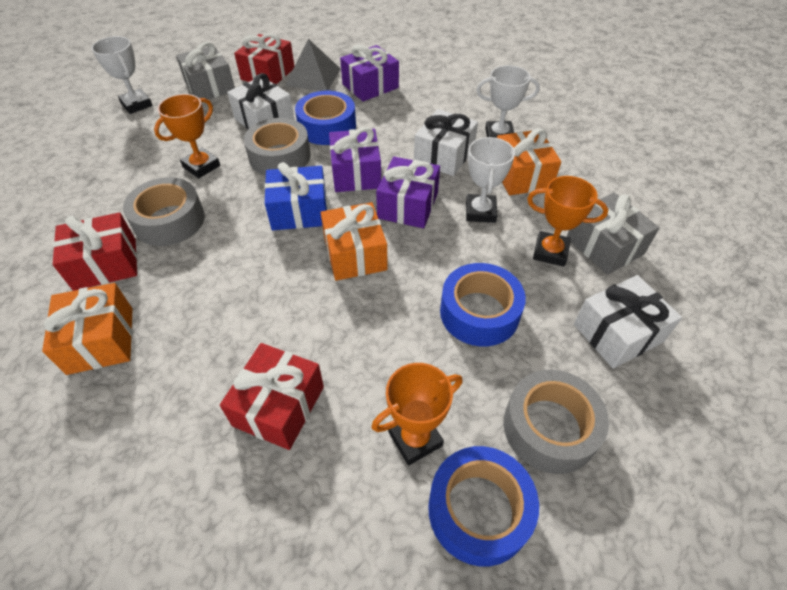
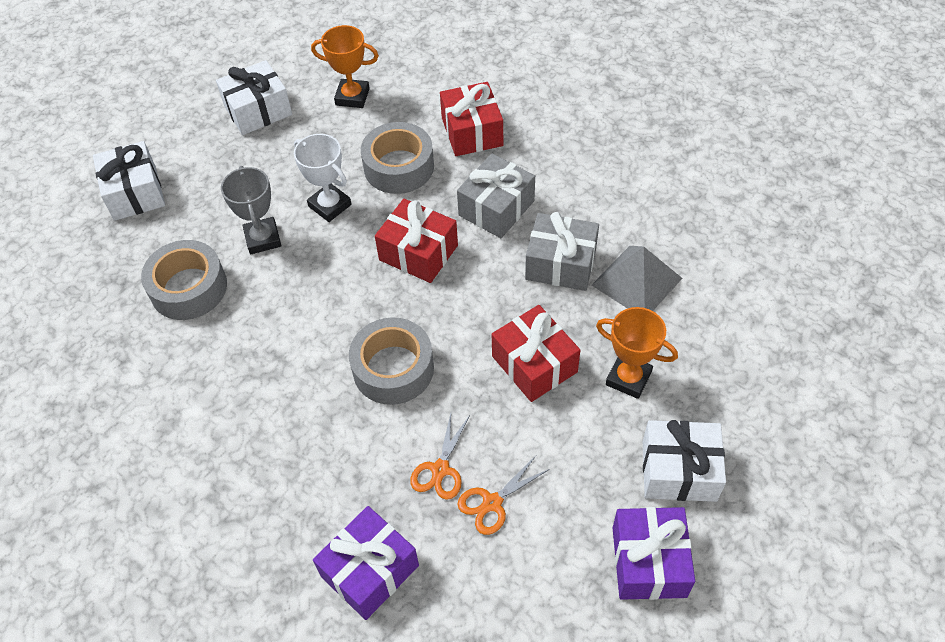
blue gift: 1 -> 0
blue tape: 3 -> 0
grey trophy: 0 -> 1
orange gift: 3 -> 0
orange scissors: 0 -> 2
orange trophy: 3 -> 2
purple gift: 3 -> 2
white trophy: 3 -> 1

